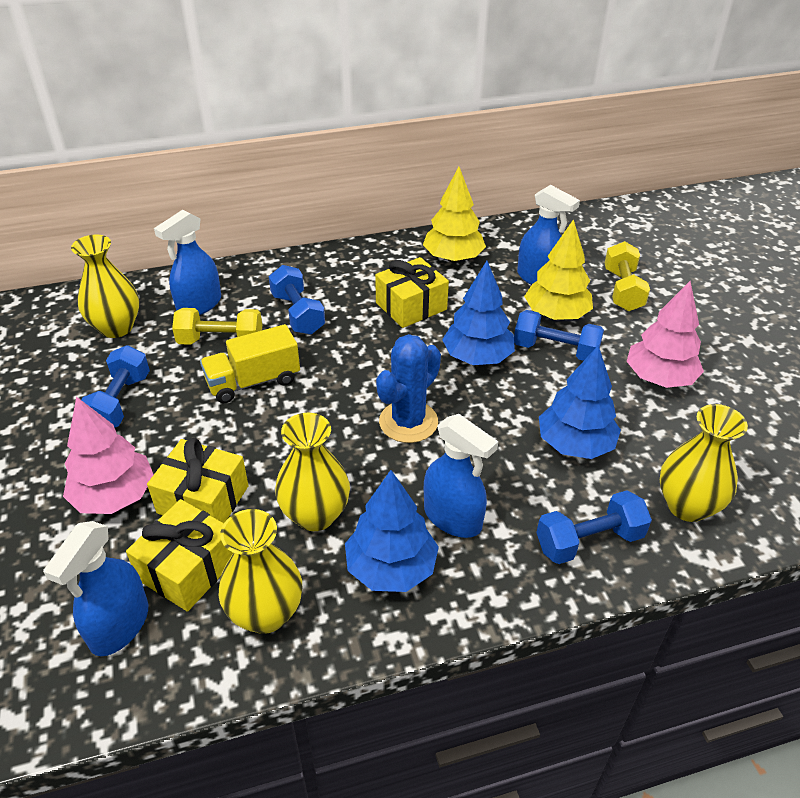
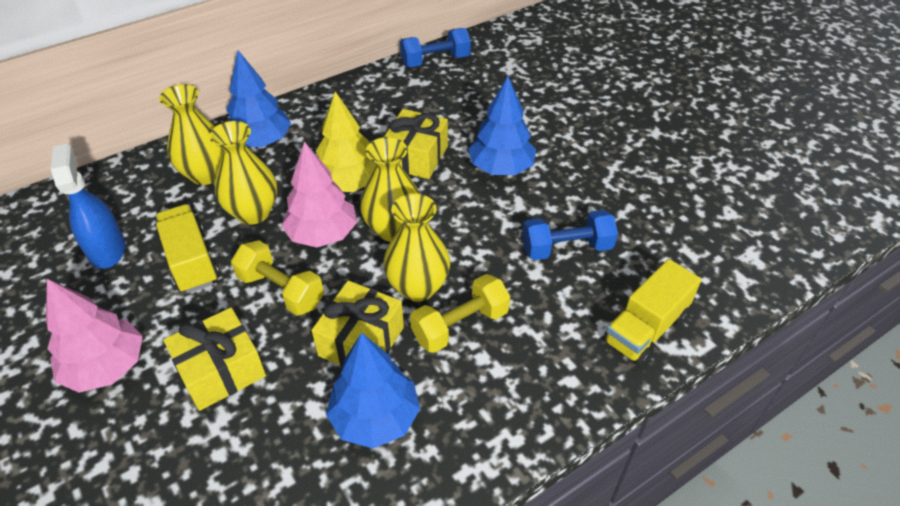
blue cactus: 1 -> 0
blue dumbbell: 4 -> 2
blue spray bottle: 4 -> 1
yellow tree: 2 -> 1
yellow truck: 1 -> 2

